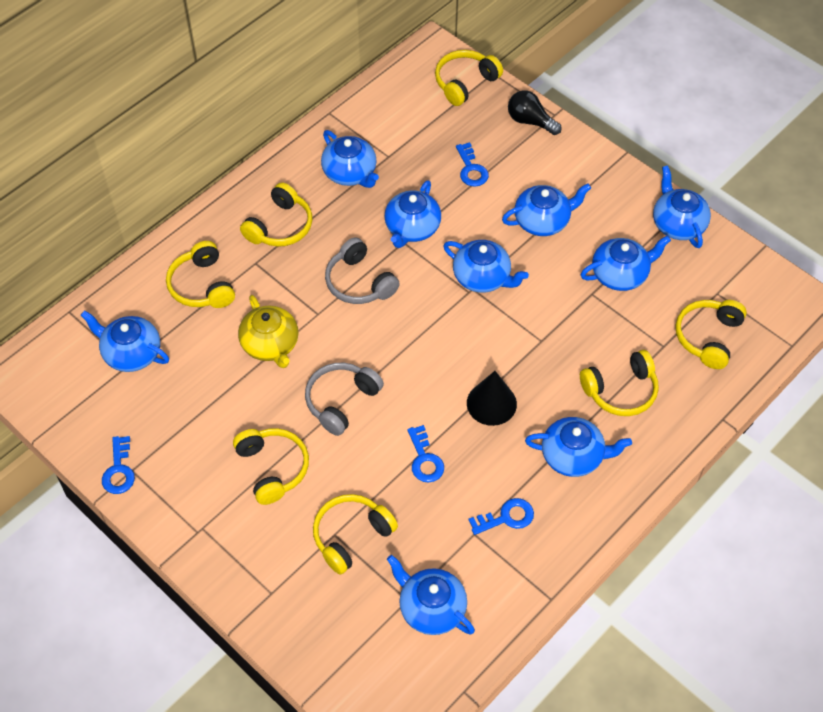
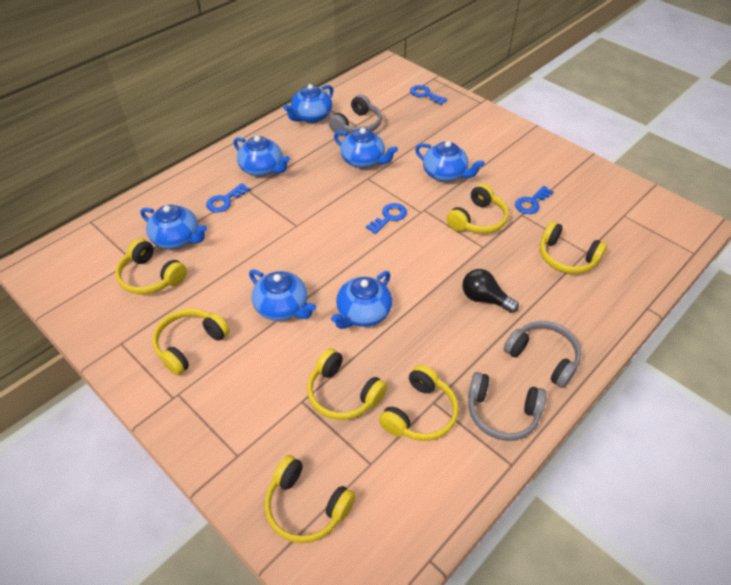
black cone: 1 -> 0
blue teapot: 9 -> 7
grey headphones: 2 -> 3
yellow teapot: 1 -> 0

